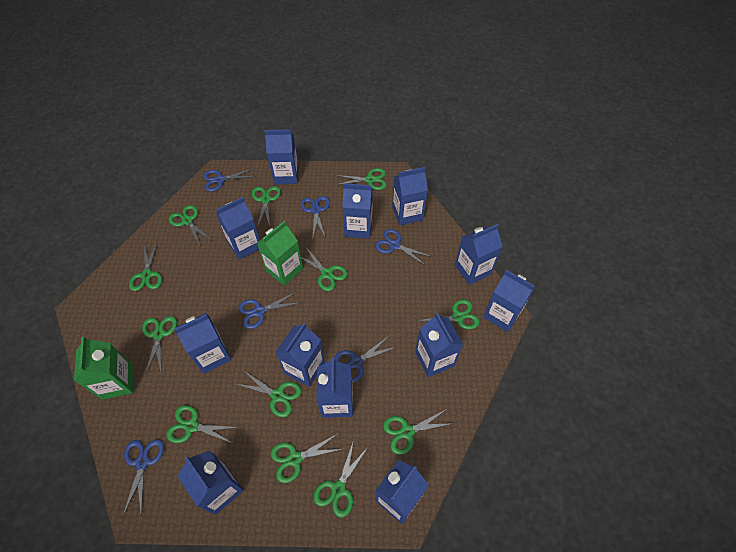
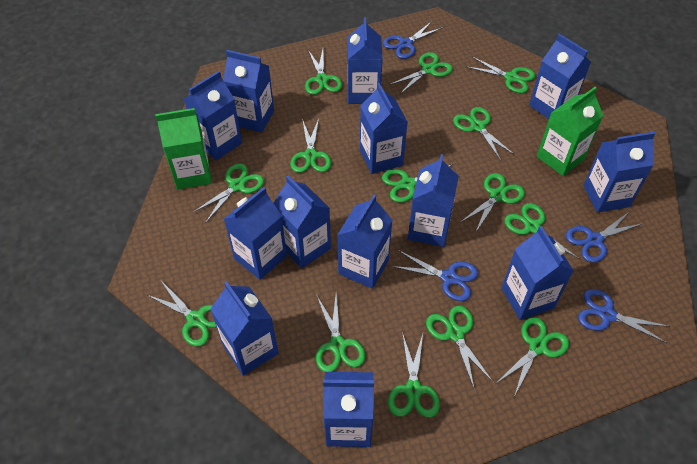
blue carton: 12 -> 13
blue scissors: 6 -> 4
green scissors: 12 -> 14

